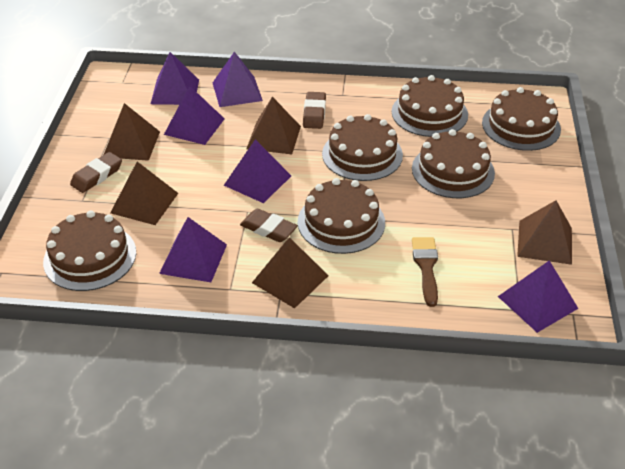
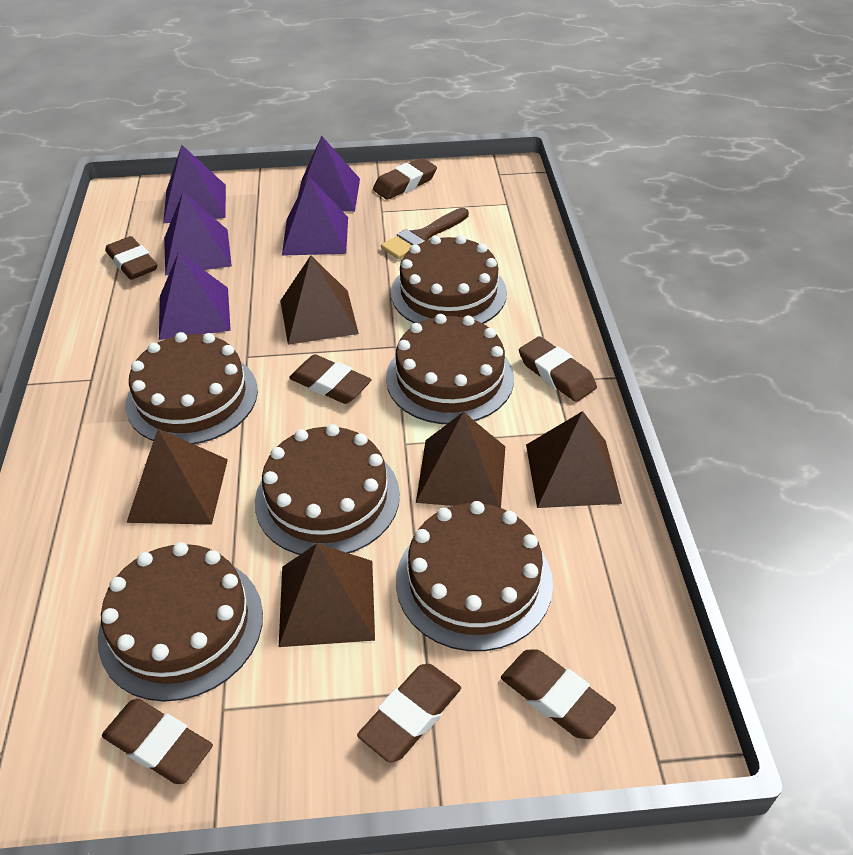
brown eraser: 3 -> 7
purple pyramid: 6 -> 5

